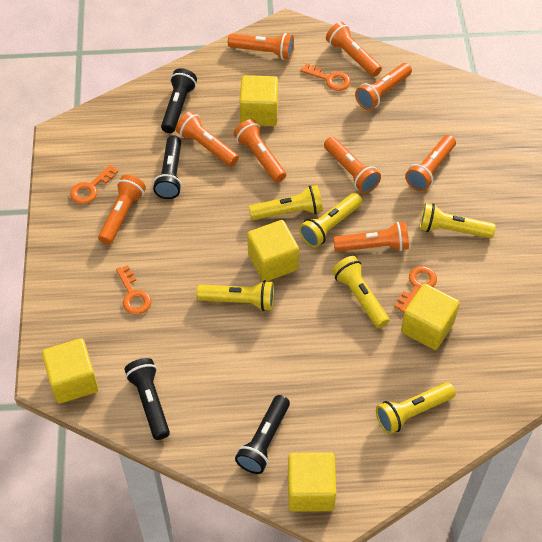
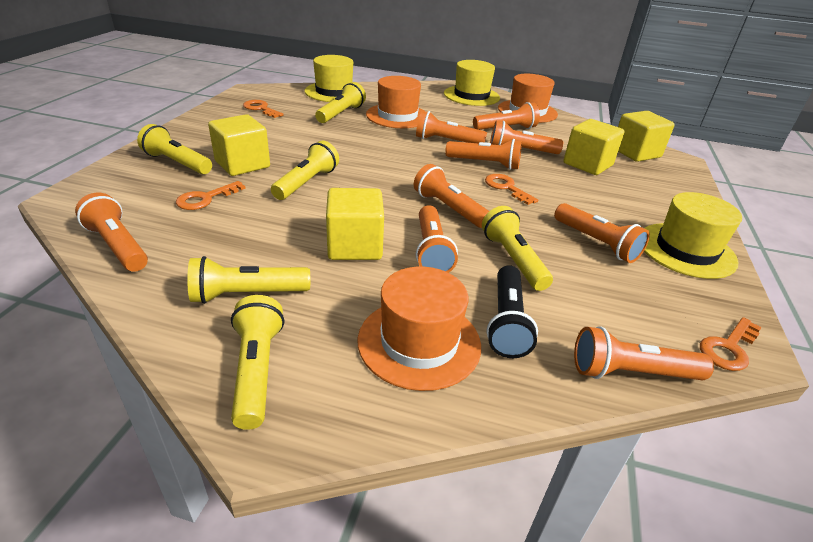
black flashlight: 4 -> 1
orange hat: 0 -> 3
yellow cube: 5 -> 4
yellow hat: 0 -> 3

